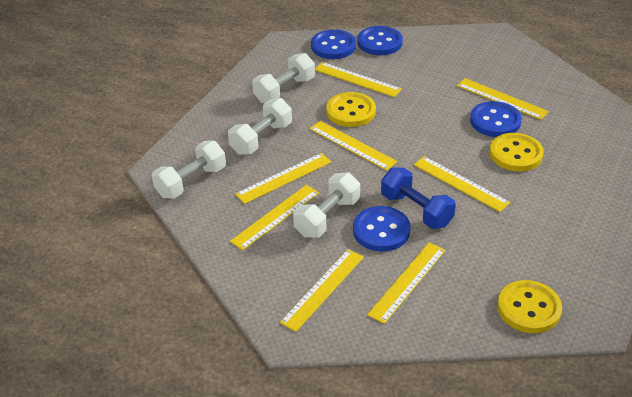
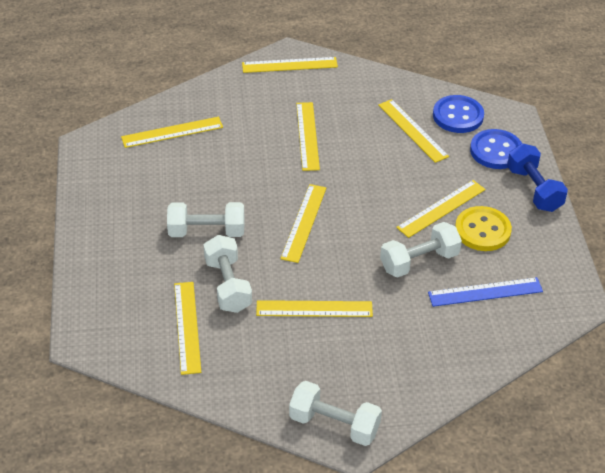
blue button: 4 -> 2
blue ruler: 0 -> 1
yellow button: 3 -> 1

